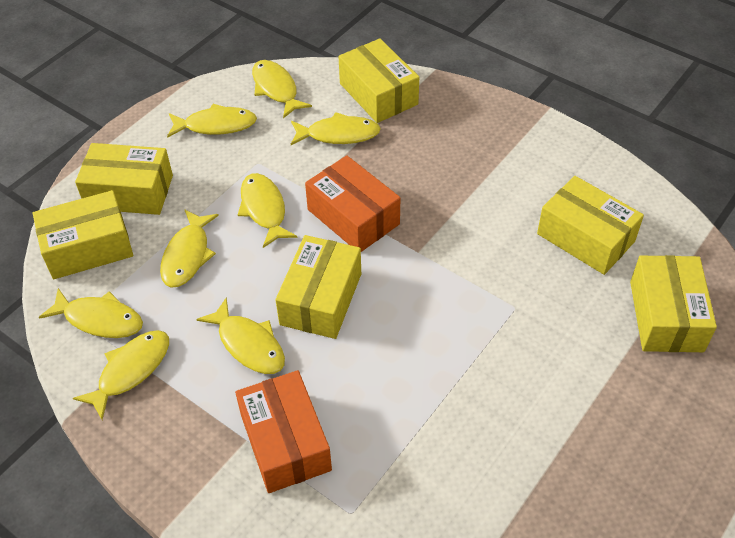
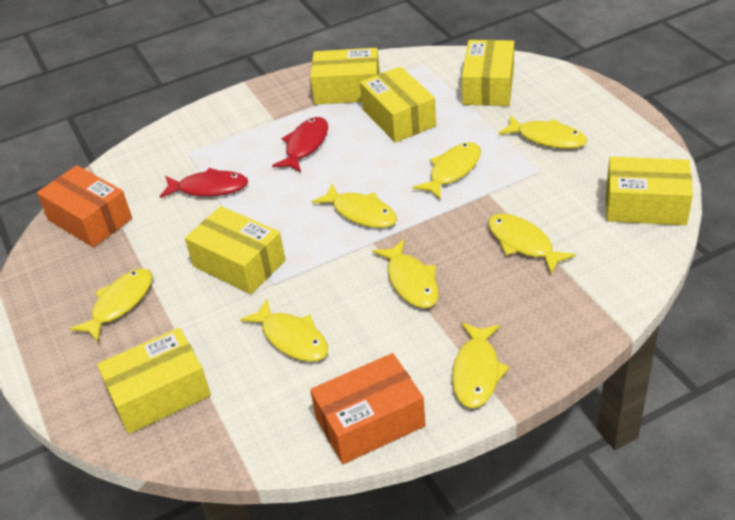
red fish: 0 -> 2

